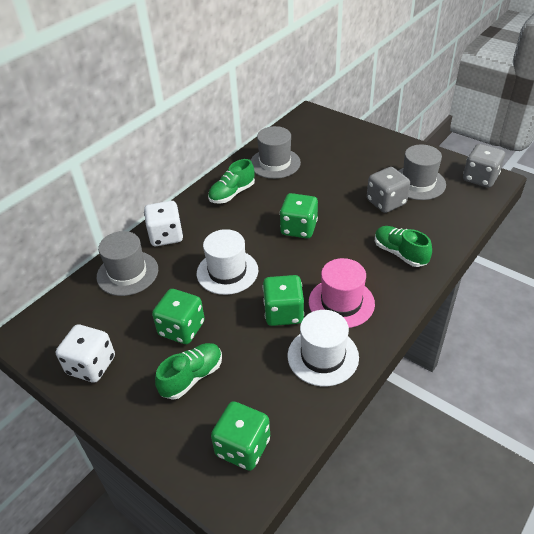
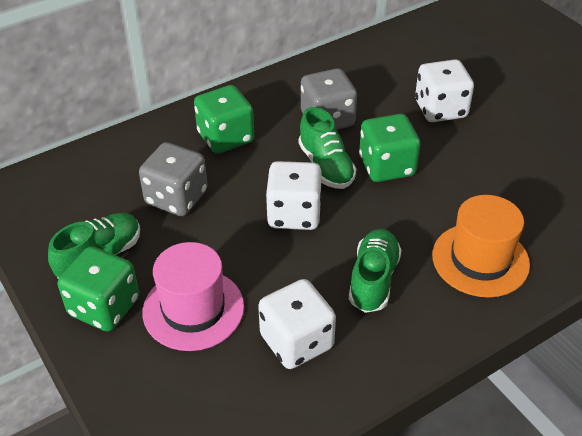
green dice: 4 -> 3
grey hat: 3 -> 0
orange hat: 0 -> 1
white dice: 2 -> 3
white hat: 2 -> 0

